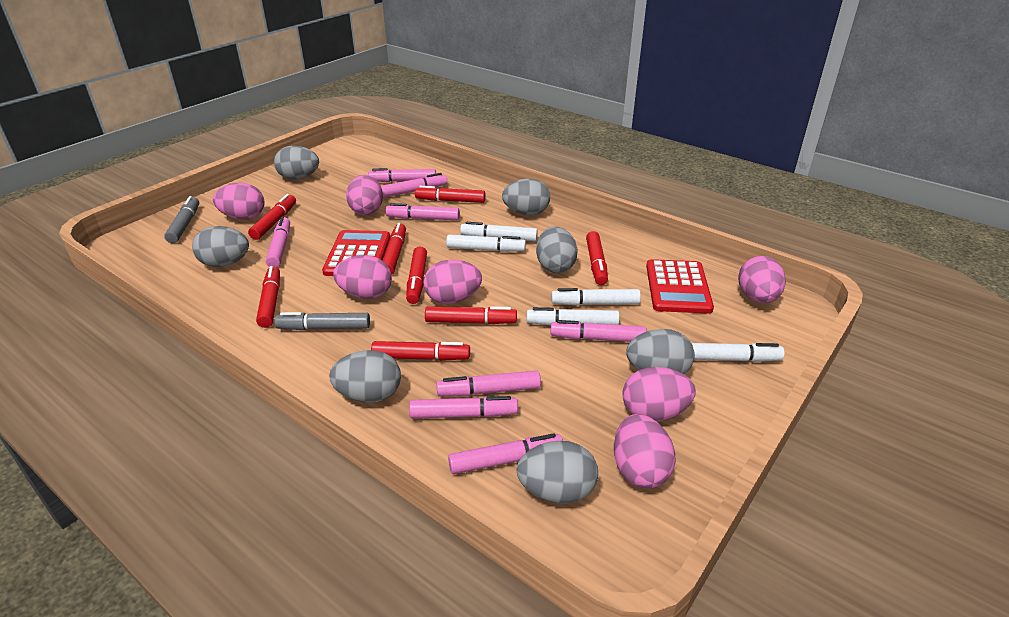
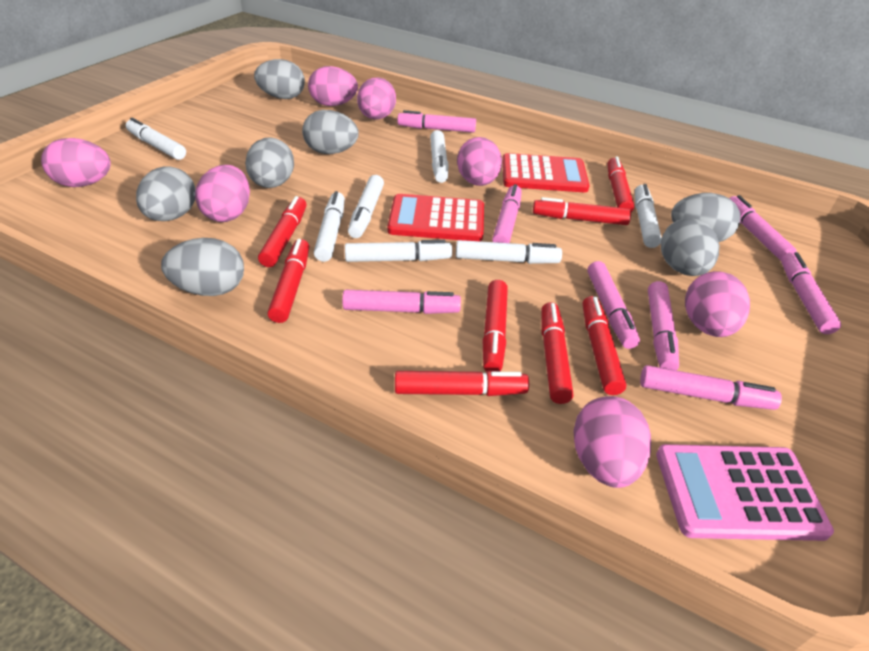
grey marker: 2 -> 0
pink calculator: 0 -> 1
white marker: 5 -> 7

